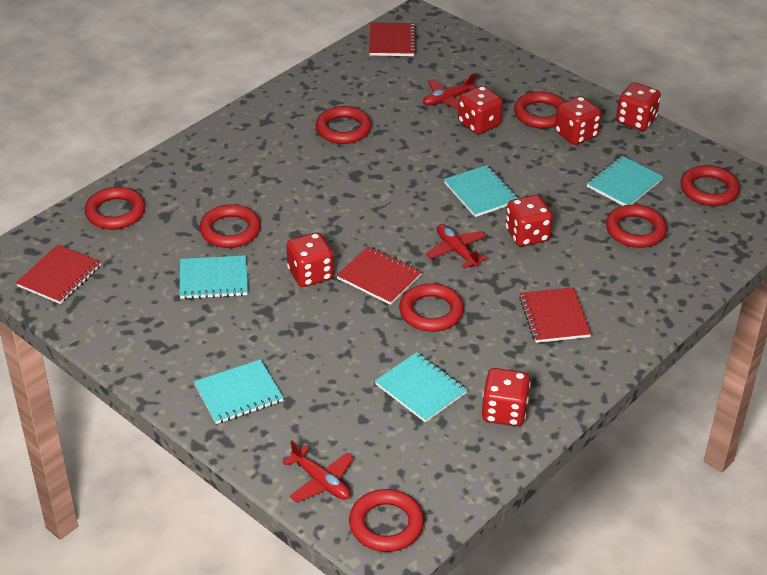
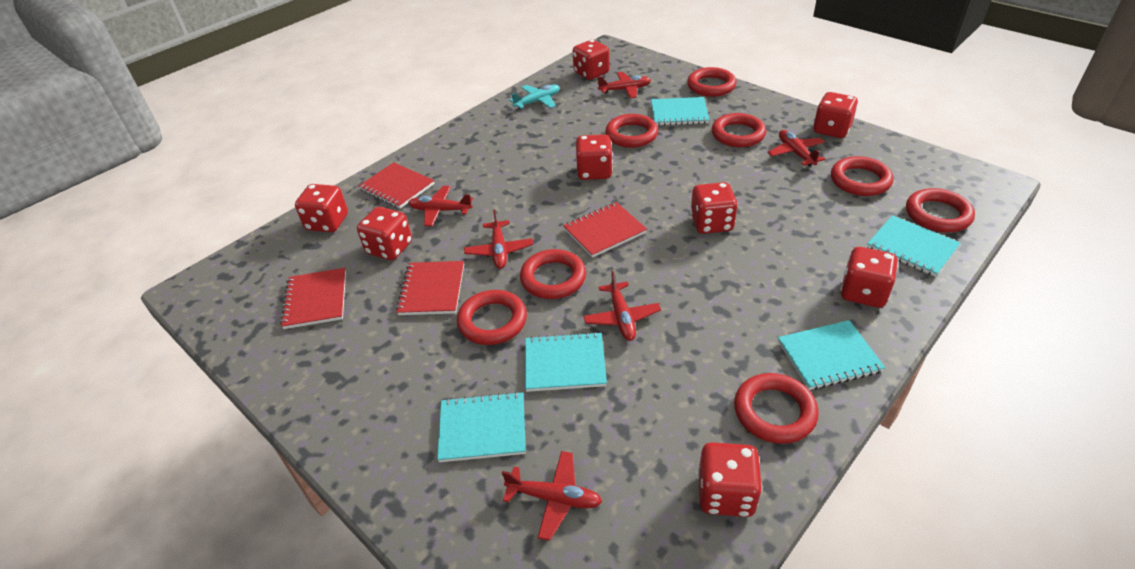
red dice: 6 -> 8
red plane: 3 -> 6
turquoise plane: 0 -> 1

